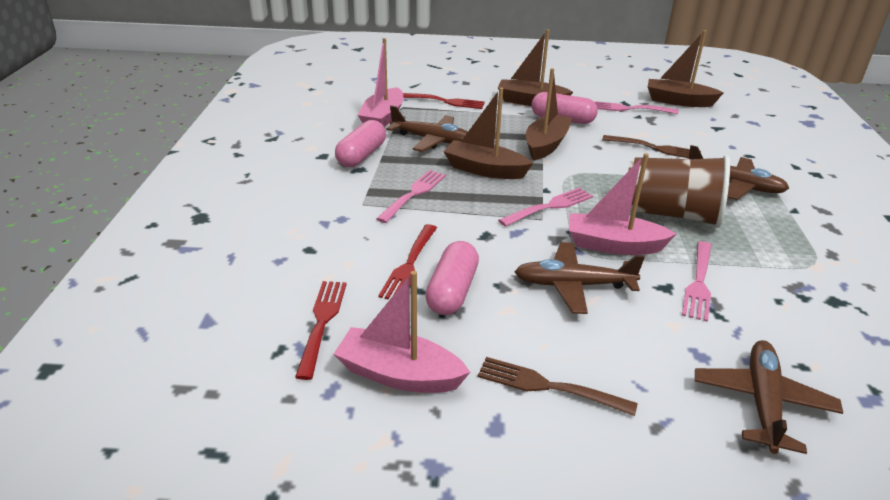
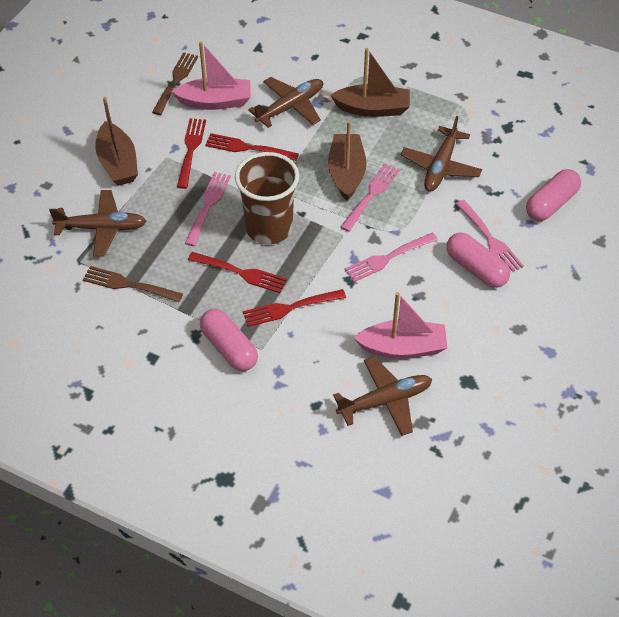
brown boat: 4 -> 3
pink boat: 3 -> 2
red fork: 3 -> 4

